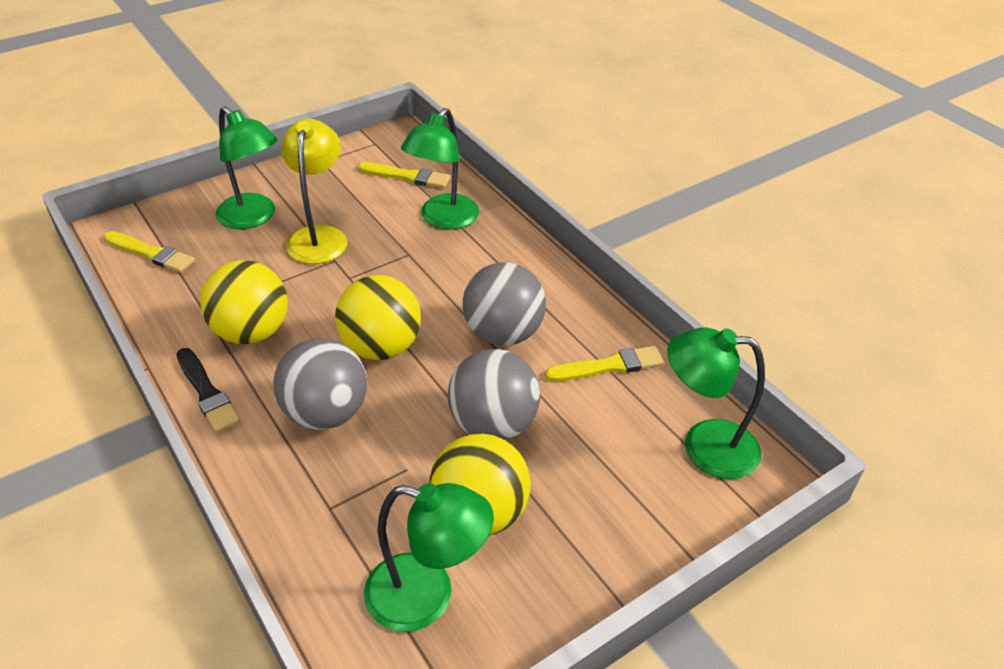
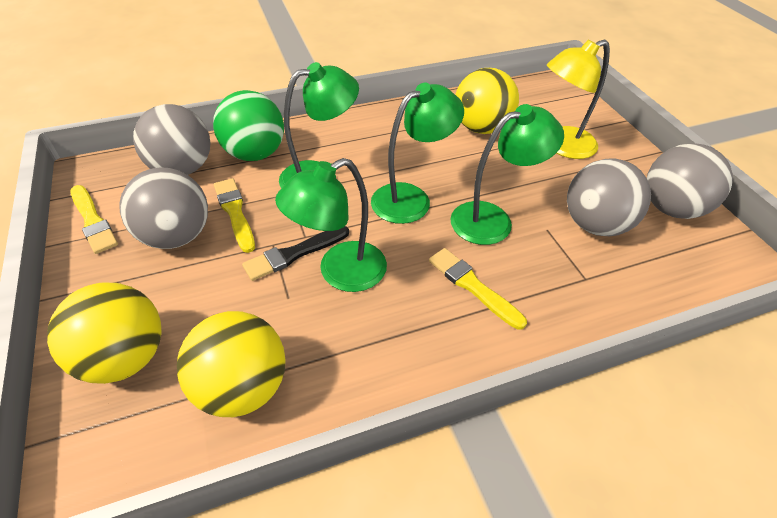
green ball: 0 -> 1
grey ball: 3 -> 4

